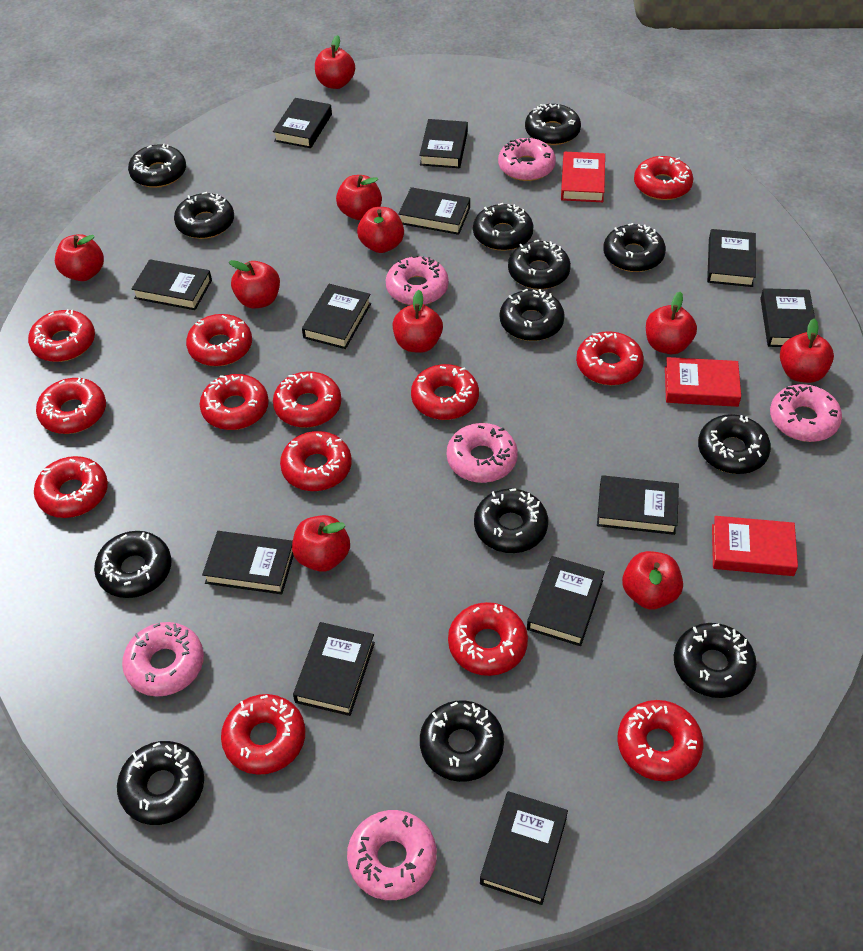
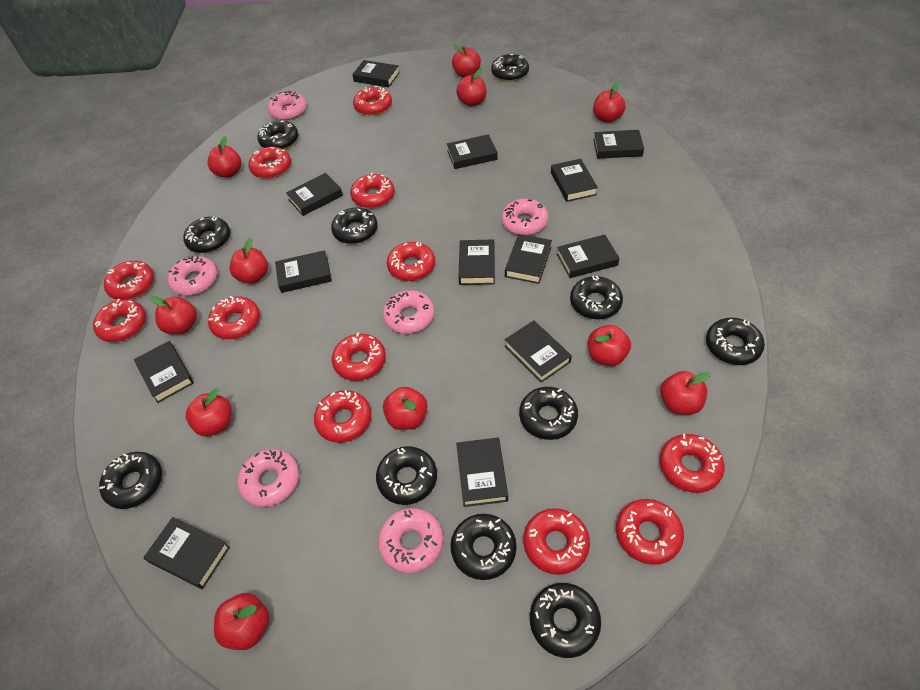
black book: 12 -> 13
black donut: 13 -> 11
red apple: 10 -> 11
red book: 3 -> 0
red donut: 13 -> 12

